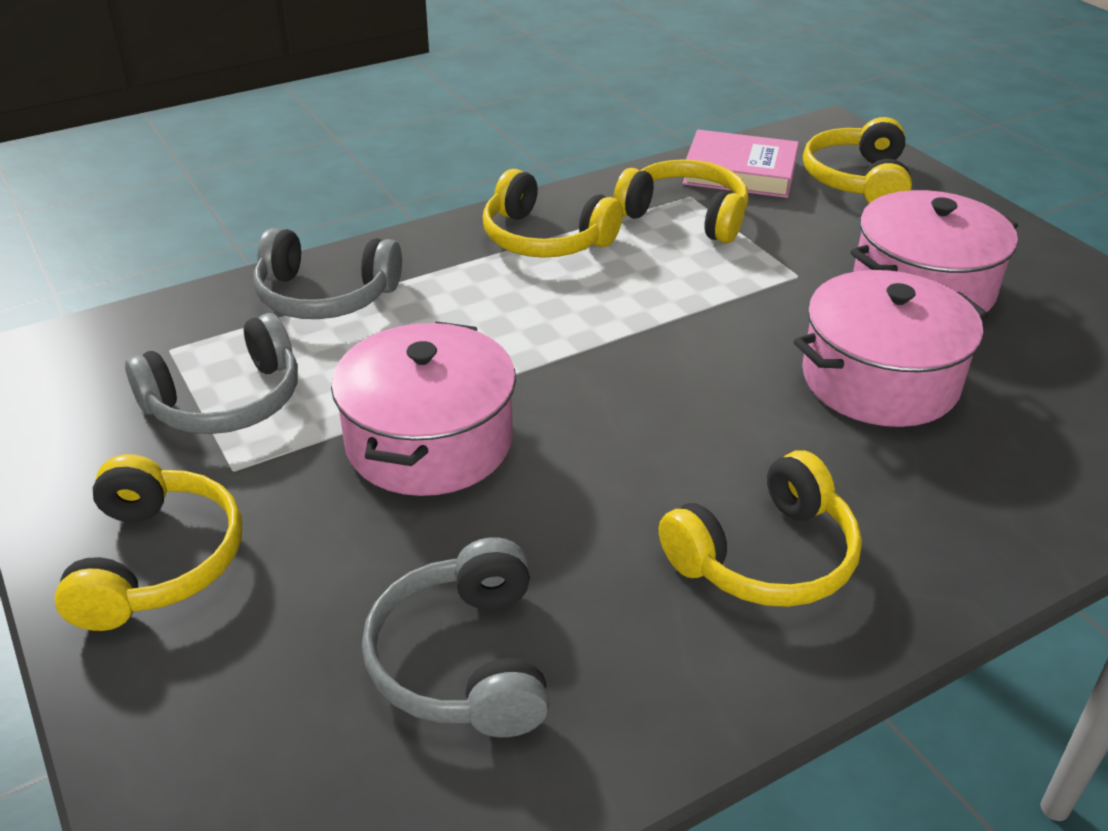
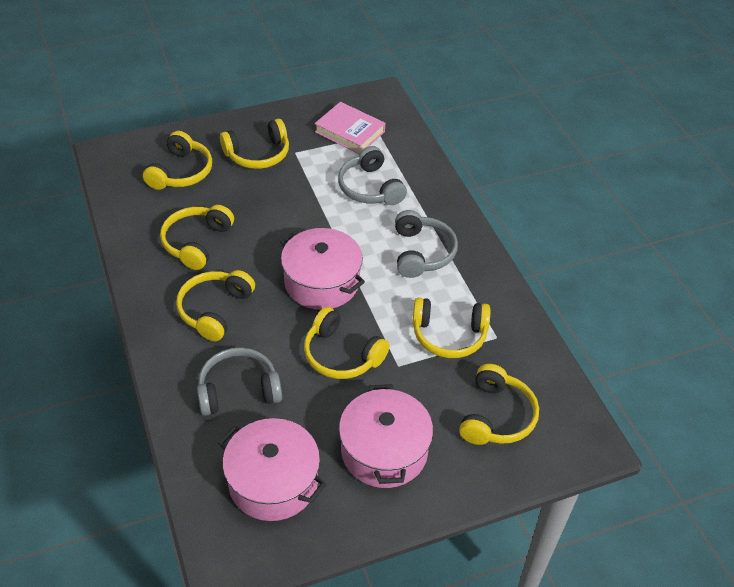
yellow headphones: 5 -> 7

